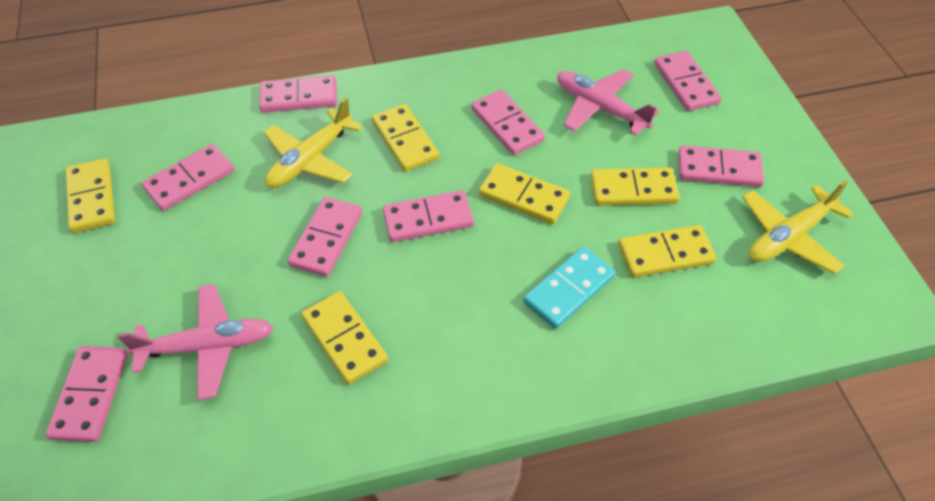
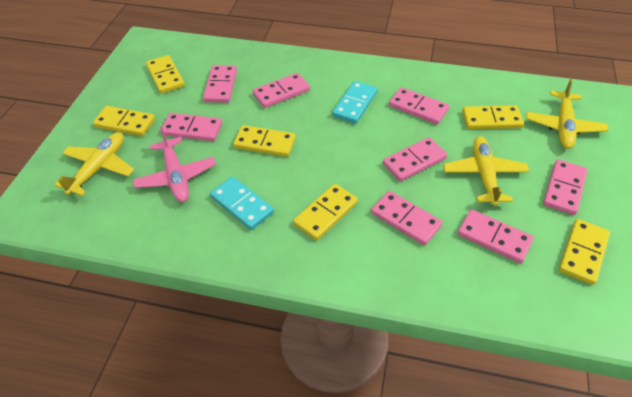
pink plane: 2 -> 1
turquoise domino: 1 -> 2
yellow plane: 2 -> 3

